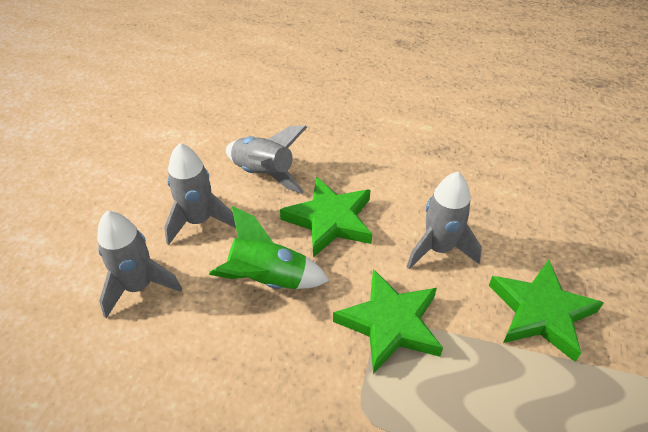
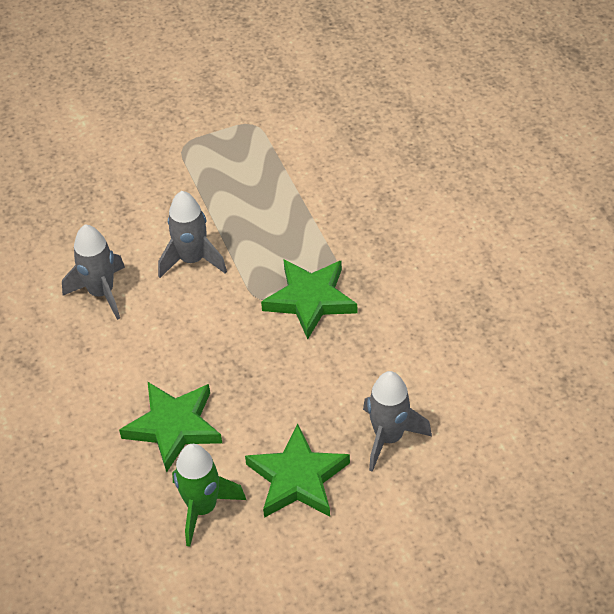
grey rocket: 4 -> 3

